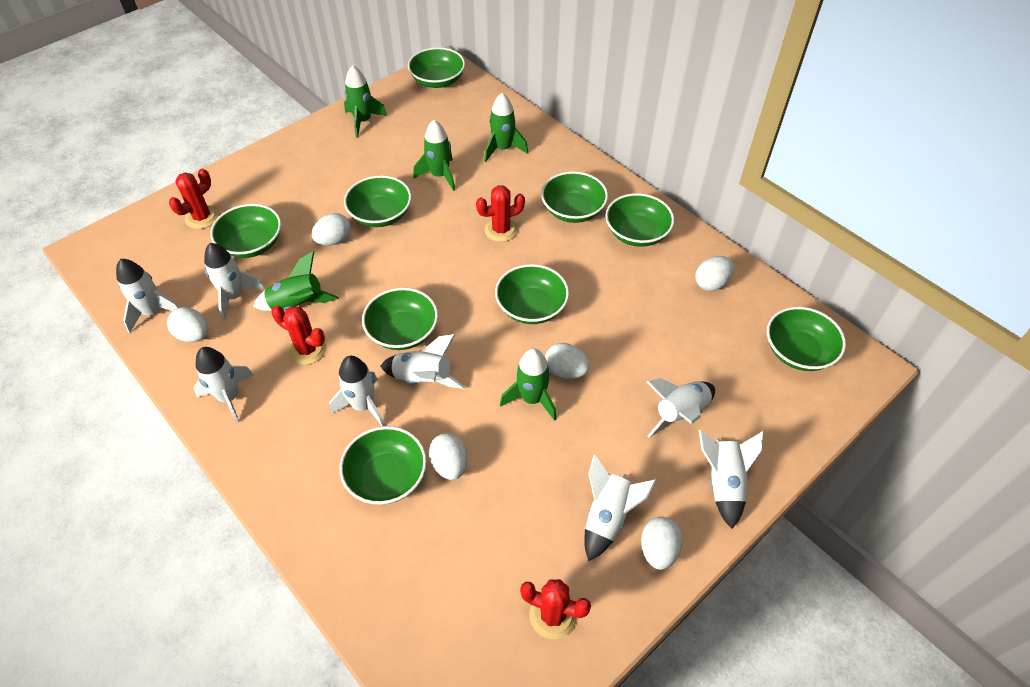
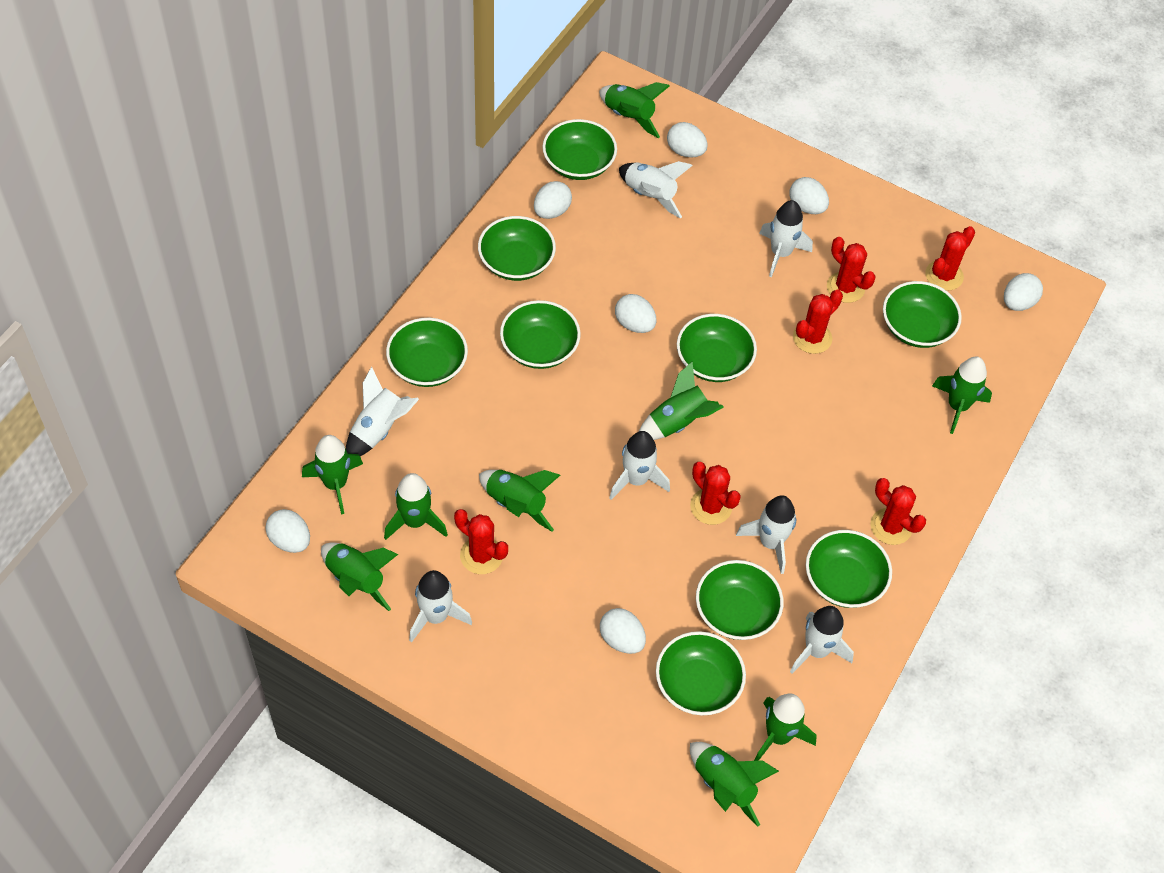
green rocket: 5 -> 9
red cactus: 4 -> 6
white egg: 6 -> 7
white rocket: 8 -> 7

